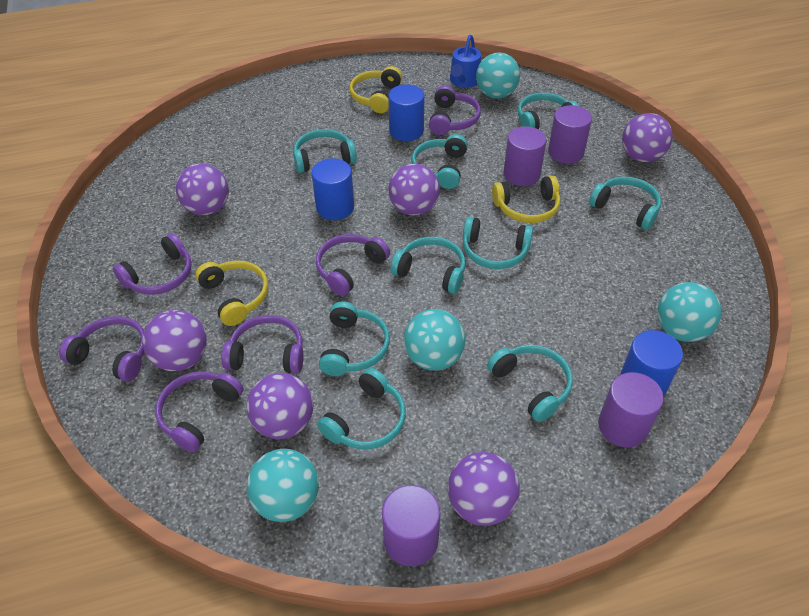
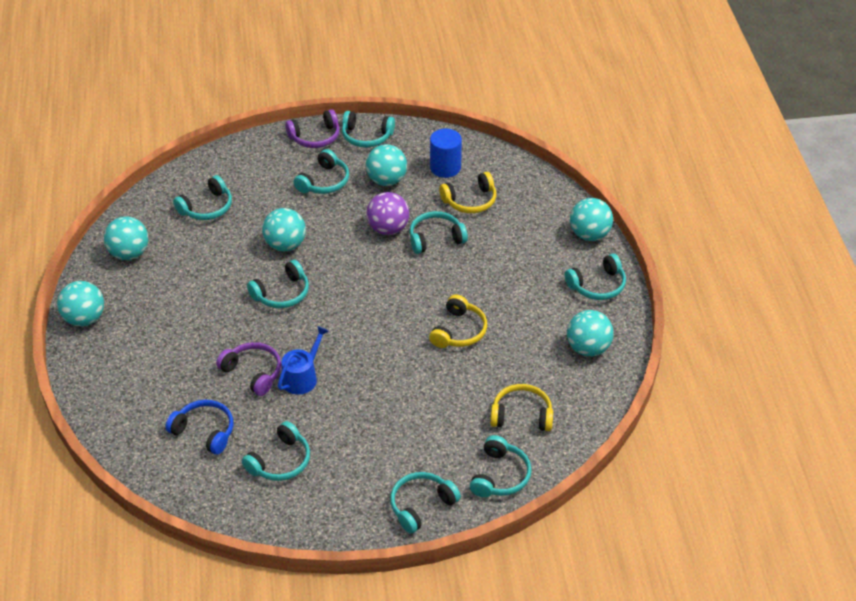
blue cylinder: 3 -> 1
blue headphones: 0 -> 1
purple ball: 6 -> 1
purple cylinder: 4 -> 0
purple headphones: 6 -> 2
turquoise ball: 4 -> 6

